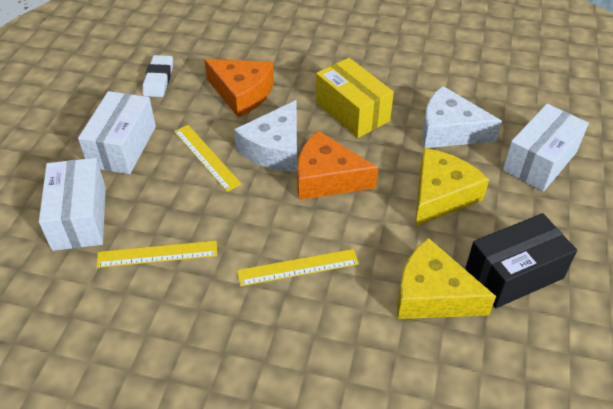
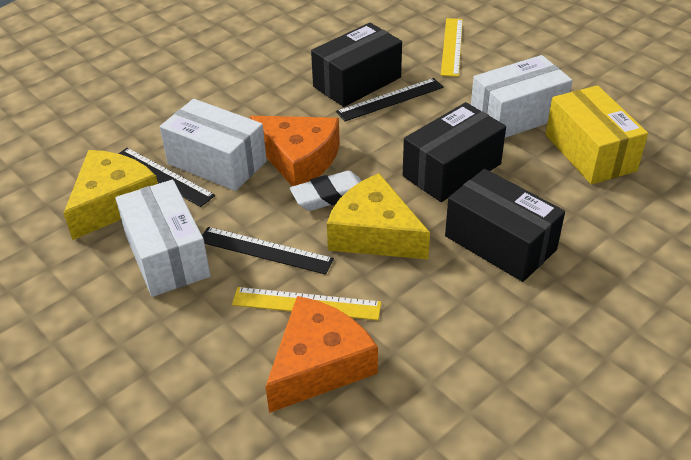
black box: 1 -> 3
black ruler: 0 -> 3
white cheese: 2 -> 0
yellow ruler: 3 -> 2

